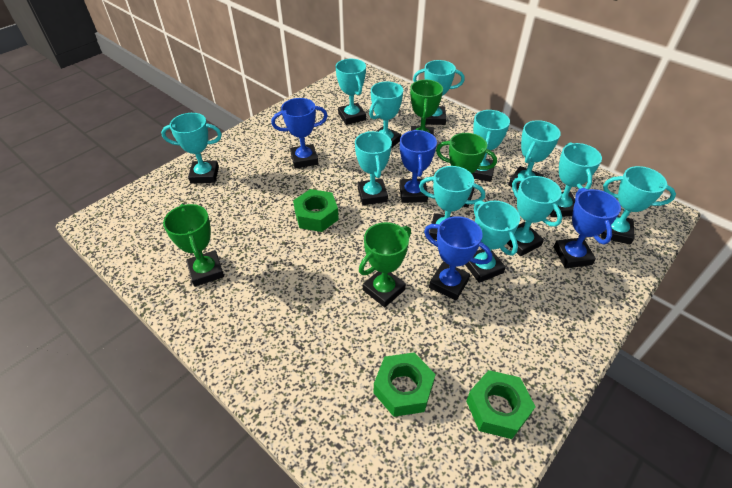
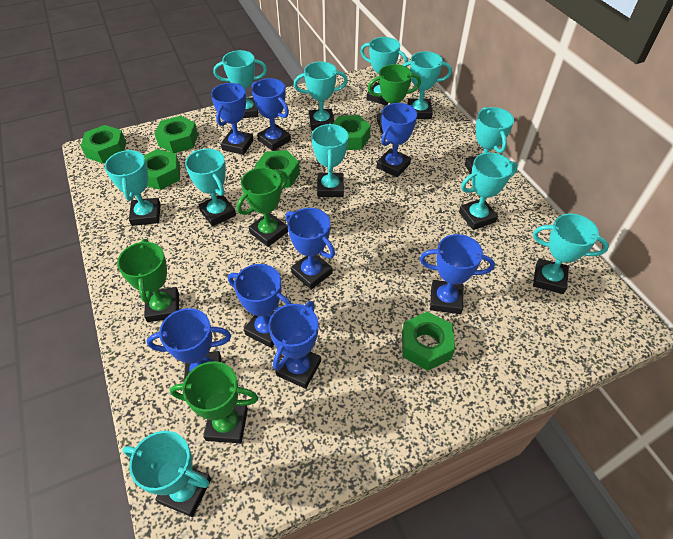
blue trophy: 4 -> 8
green nut: 3 -> 6
turquoise trophy: 12 -> 11

